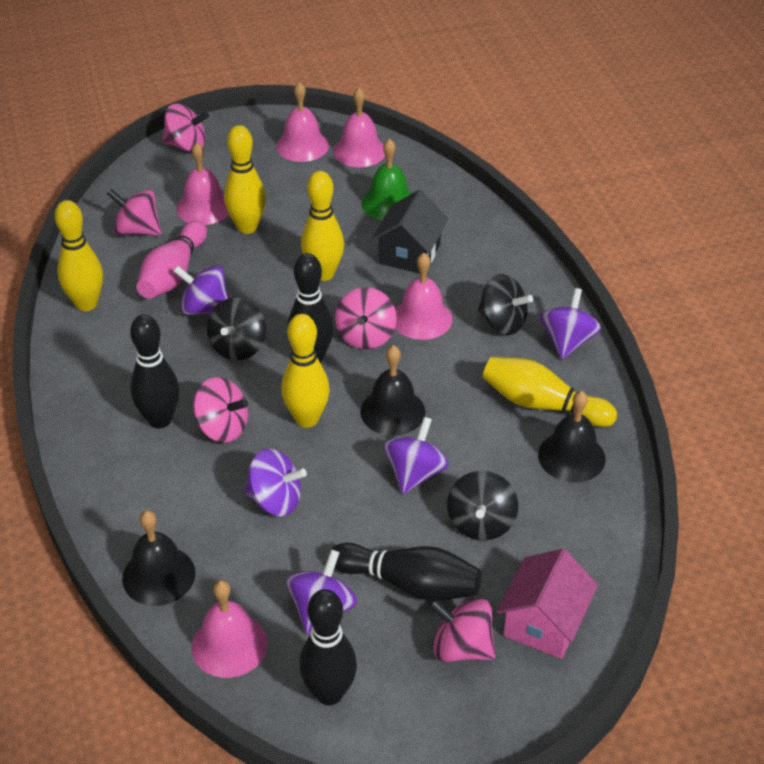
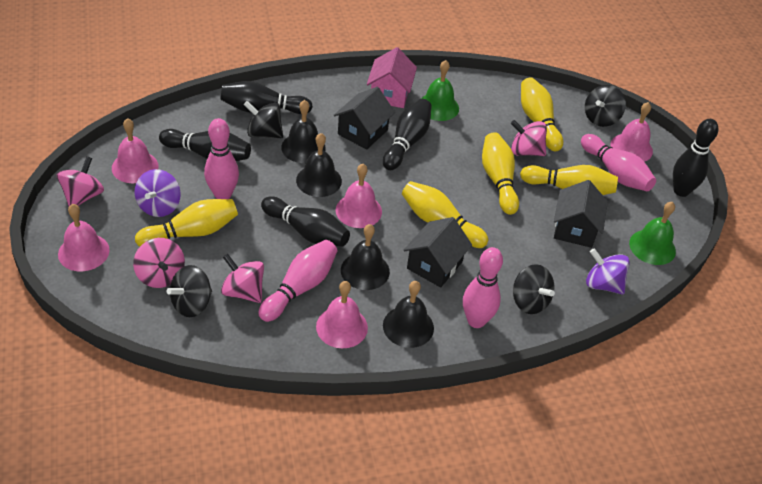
black bell: 3 -> 4
black bowling pin: 4 -> 5
black house: 1 -> 3
black spinning top: 3 -> 4
green bell: 1 -> 2
pink bowling pin: 1 -> 4
pink spinning top: 5 -> 4
purple spinning top: 5 -> 2

